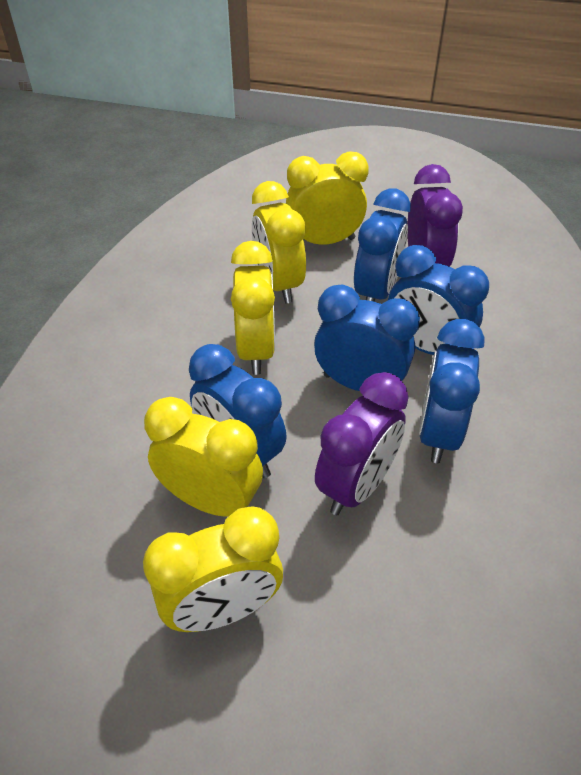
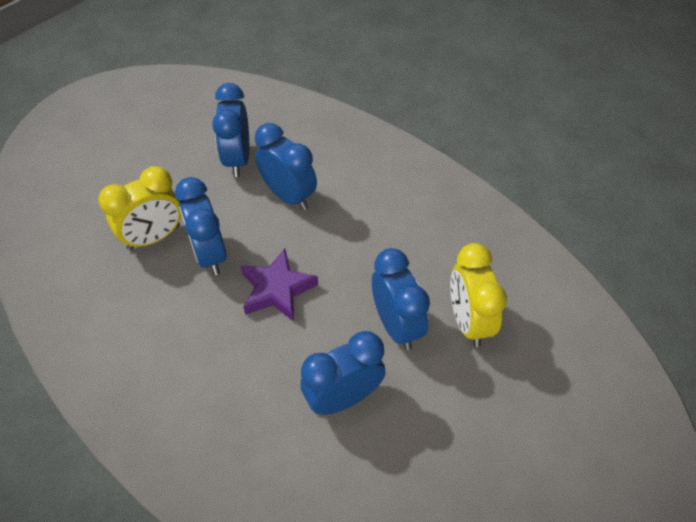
purple clock: 2 -> 0
purple star: 0 -> 1
yellow clock: 5 -> 2

